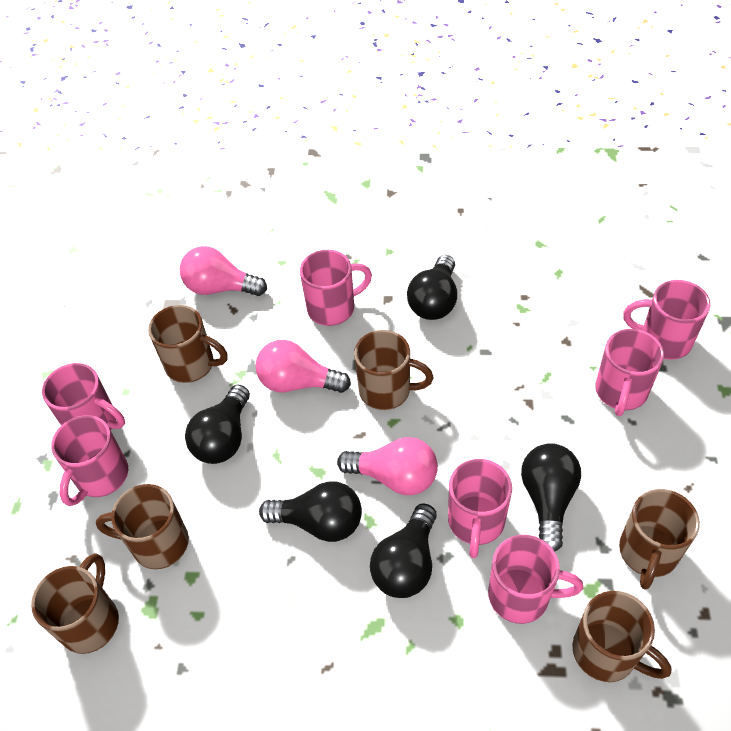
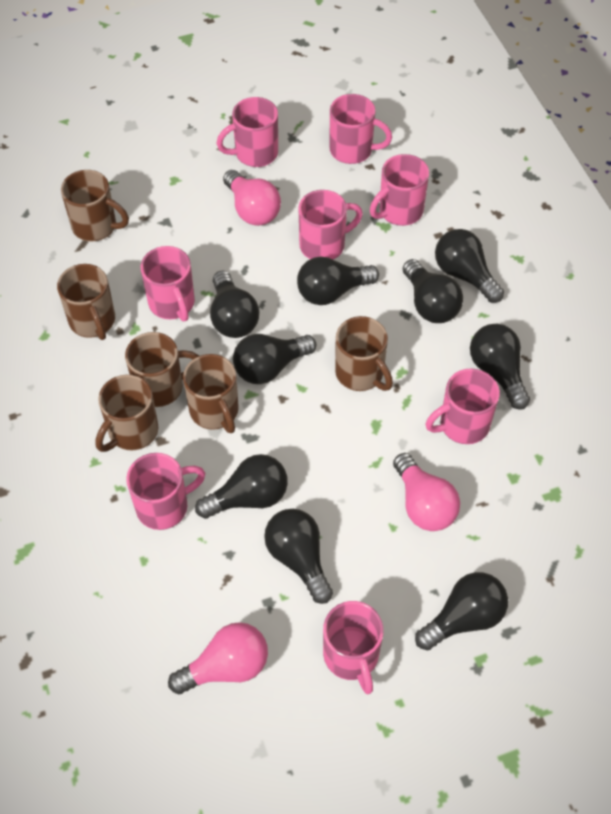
black light bulb: 5 -> 9
pink mug: 7 -> 8

